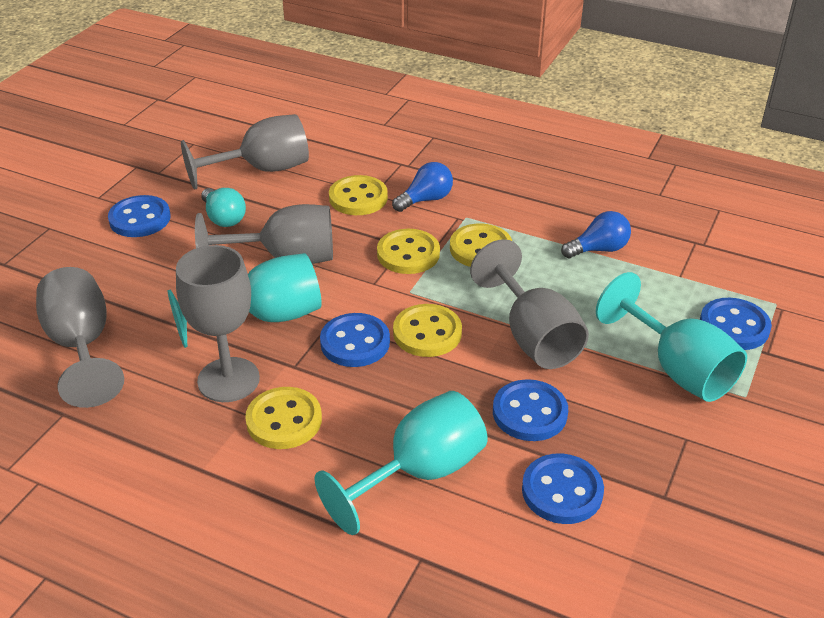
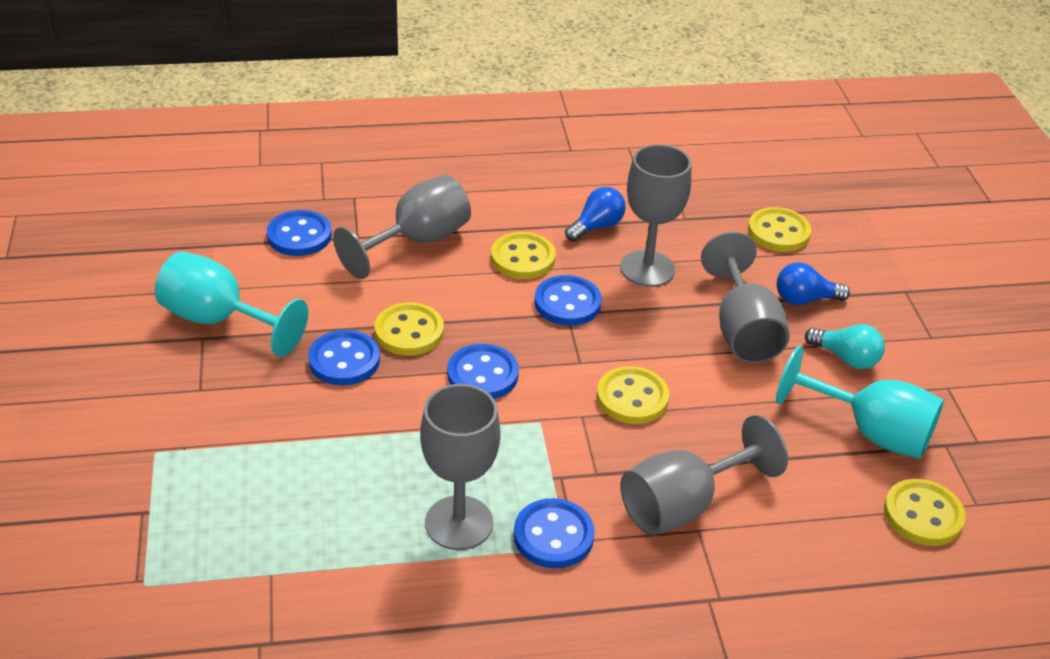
turquoise goblet: 3 -> 2

